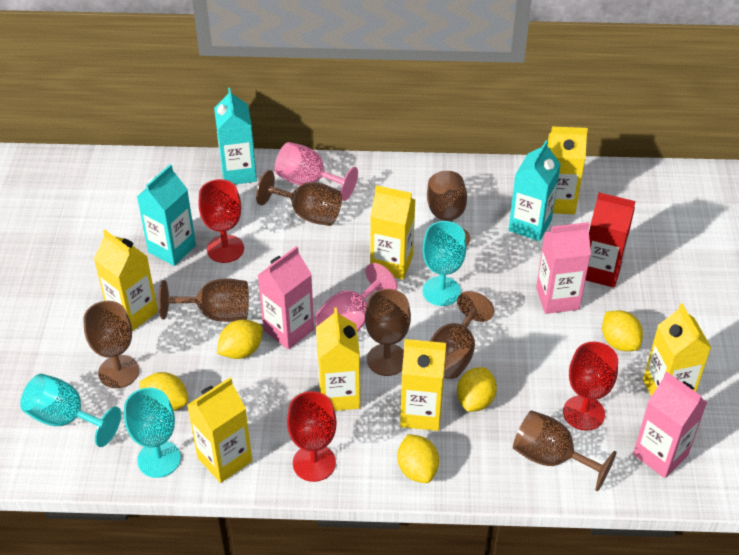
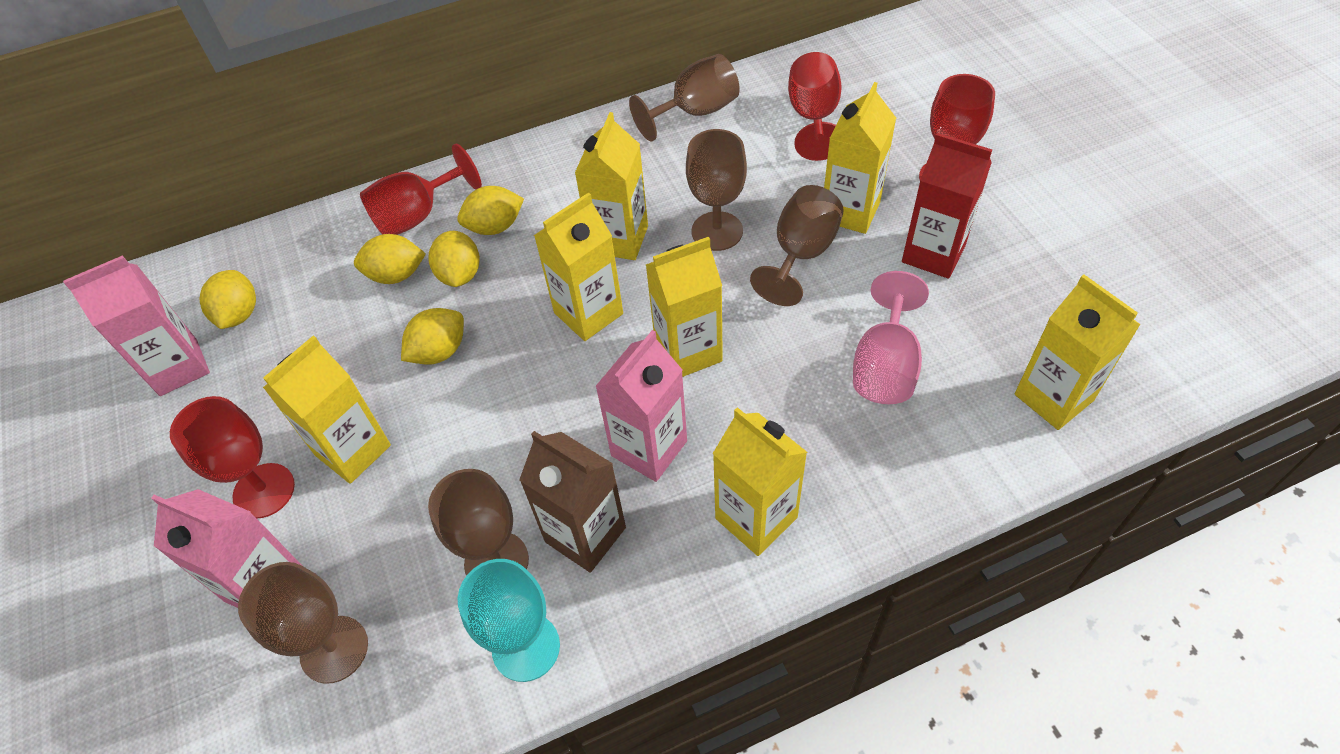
brown carton: 0 -> 1
brown goblet: 7 -> 5
pink goblet: 2 -> 1
red goblet: 3 -> 4
turquoise carton: 3 -> 0
turquoise goblet: 3 -> 1

